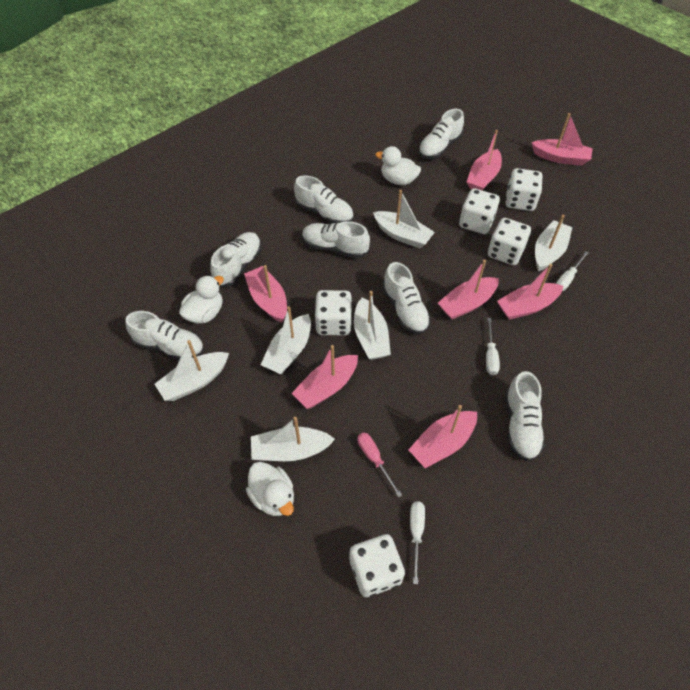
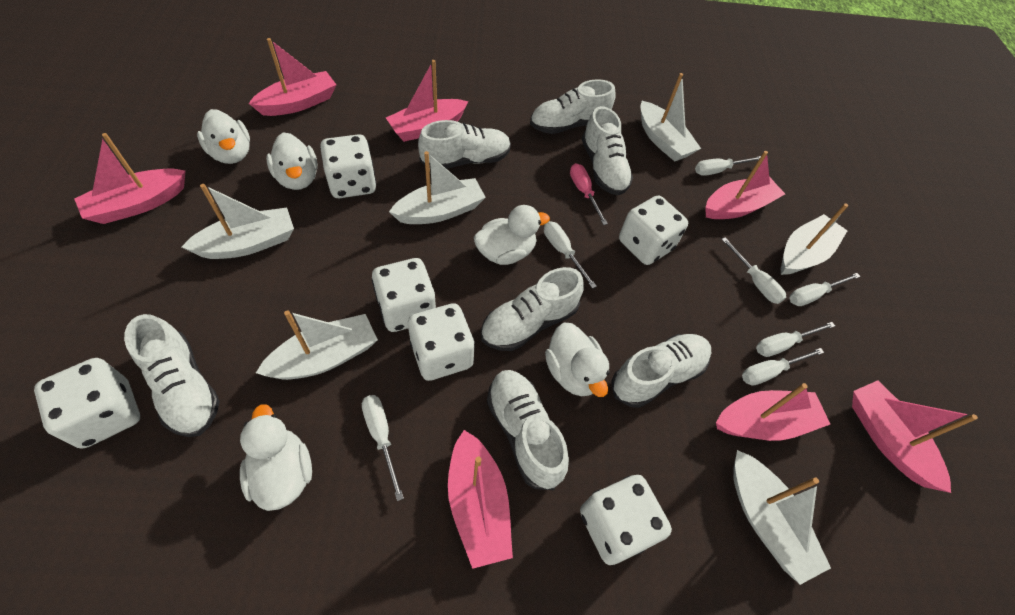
white dice: 5 -> 6
white duck: 3 -> 5
white screwdriver: 3 -> 7

